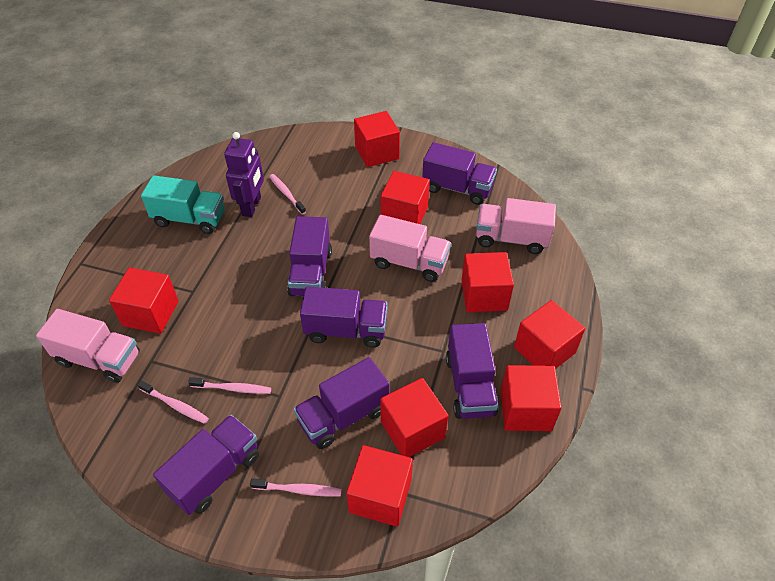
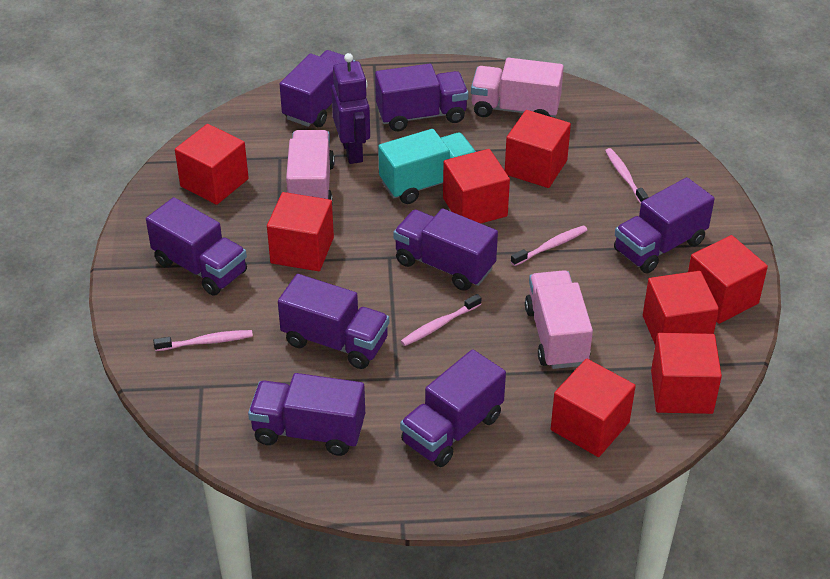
purple truck: 6 -> 8

